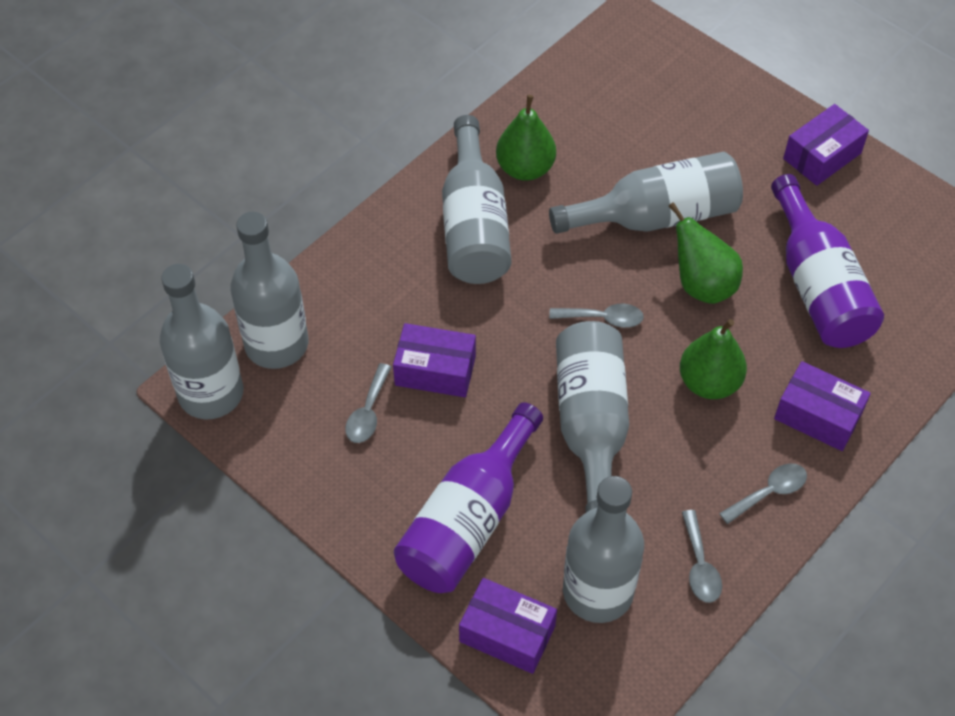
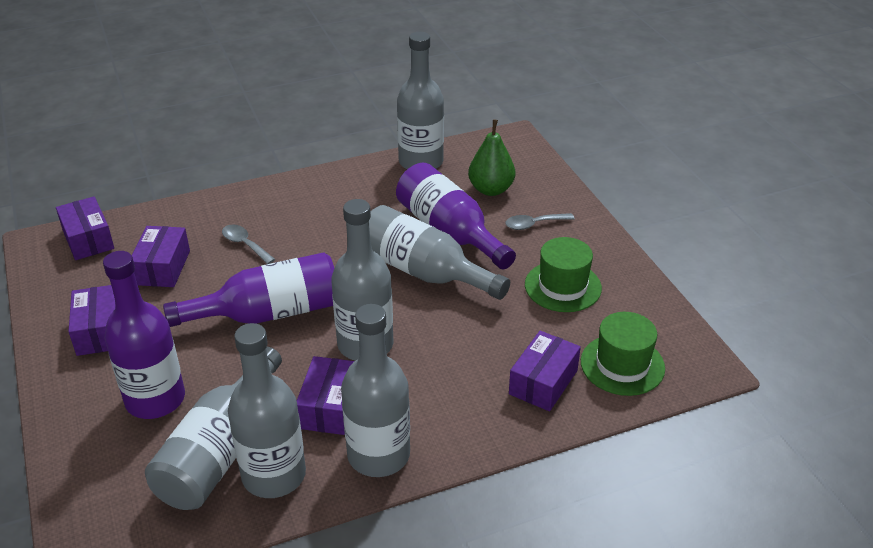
green hat: 0 -> 2
green pear: 3 -> 1
grey spoon: 4 -> 2
purple bottle: 2 -> 3
purple box: 4 -> 5

